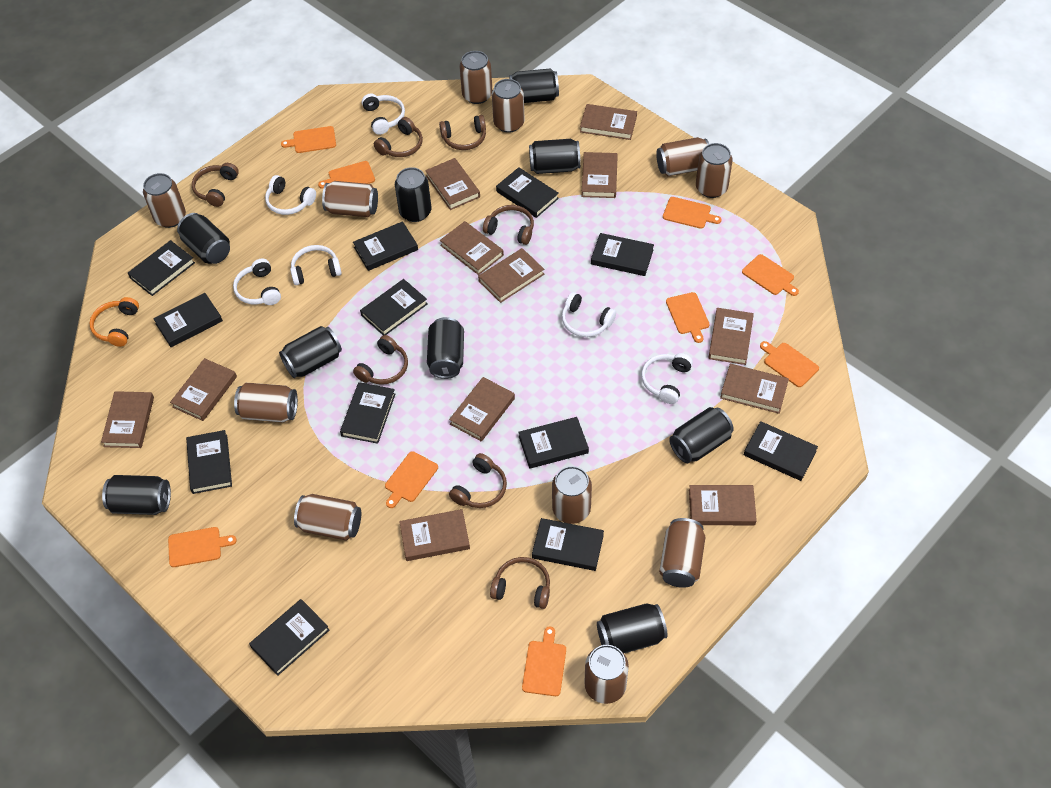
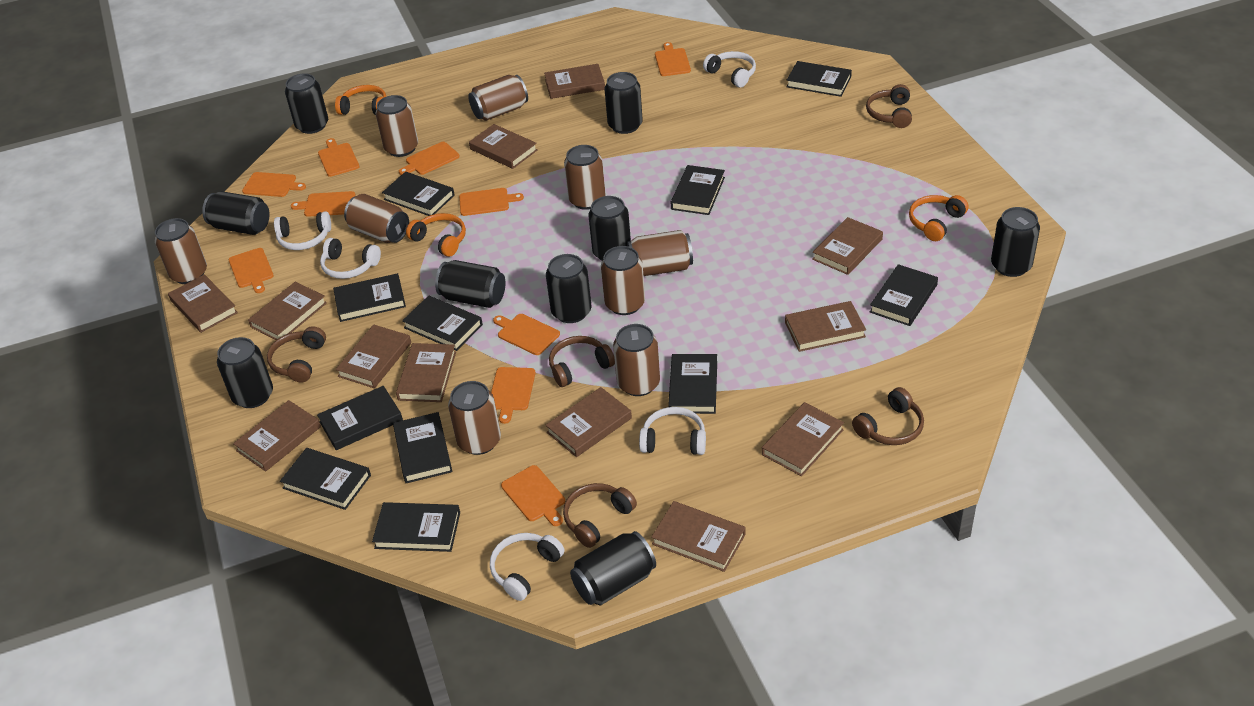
black book: 12 -> 11
brown can: 11 -> 9
brown headphones: 7 -> 5
orange cutting board: 9 -> 10
orange headphones: 1 -> 3
white headphones: 6 -> 5

